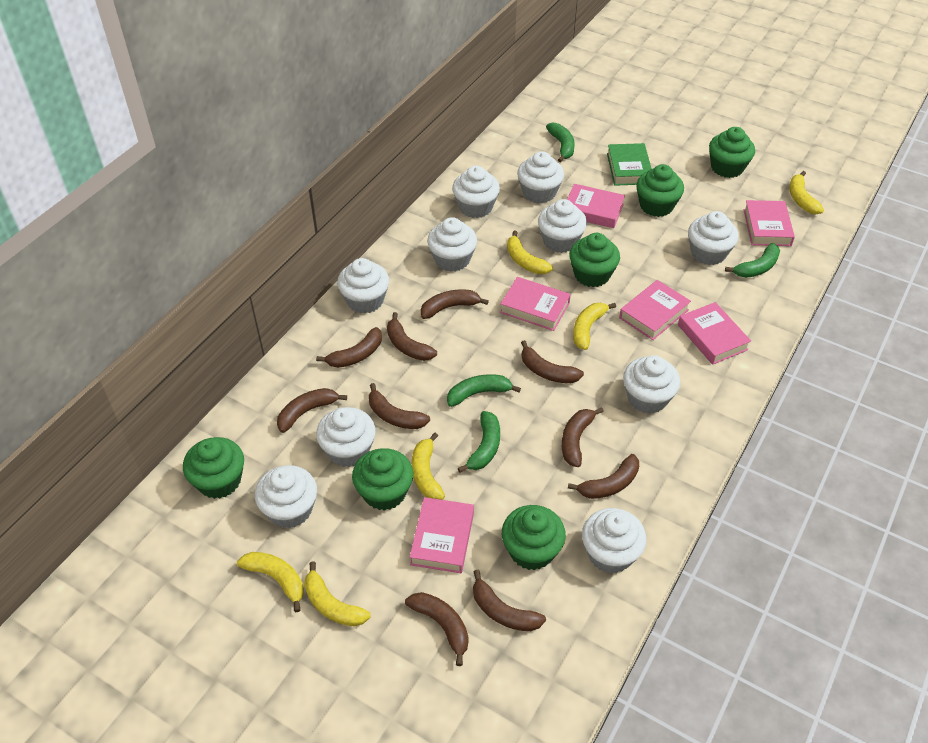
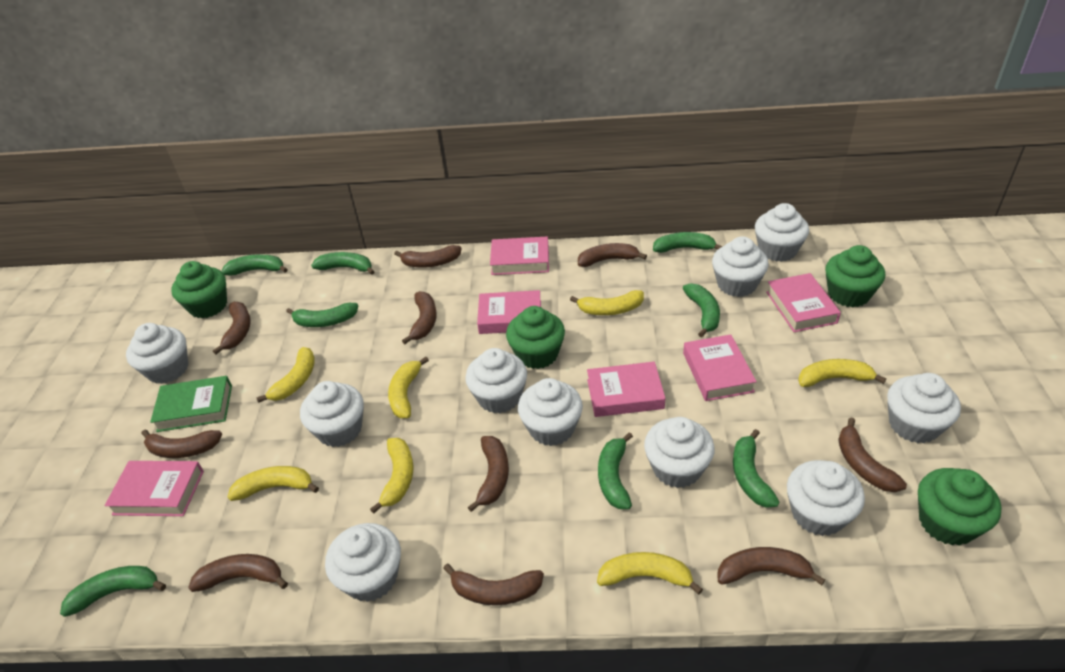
green banana: 4 -> 8
green cupcake: 6 -> 4
yellow banana: 6 -> 7

